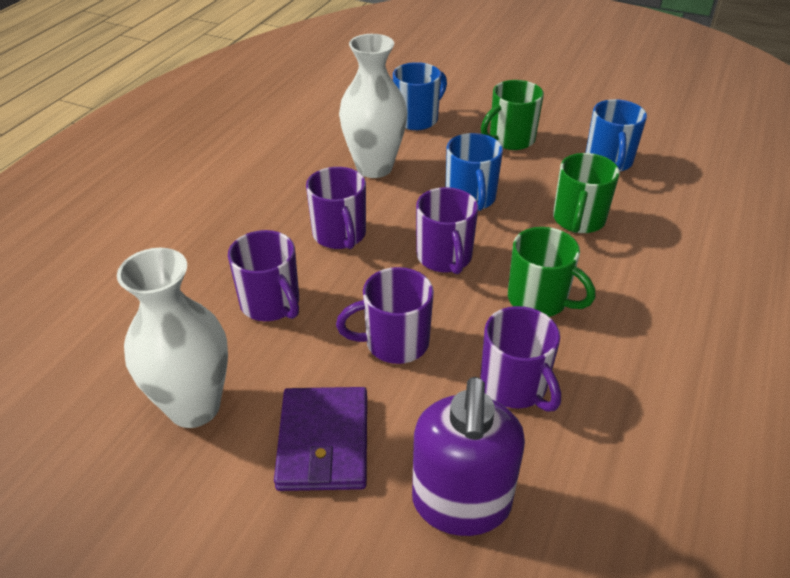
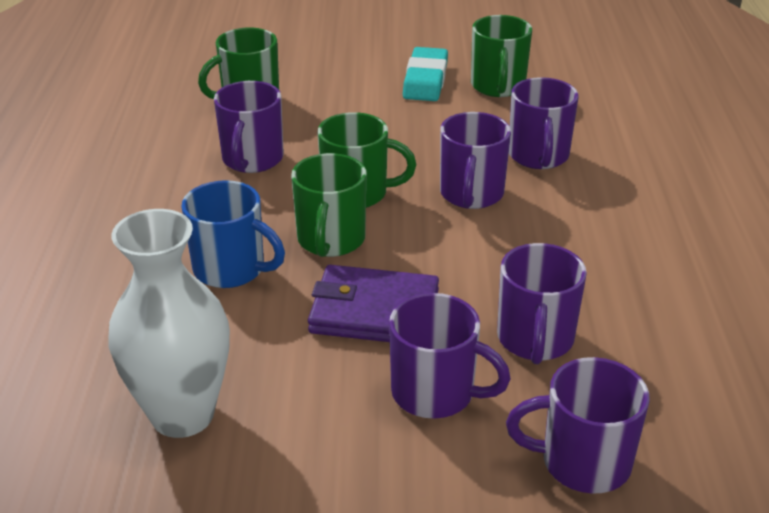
blue mug: 3 -> 1
green mug: 3 -> 4
purple mug: 5 -> 6
purple soap dispenser: 1 -> 0
turquoise eraser: 0 -> 1
white vase: 2 -> 1

